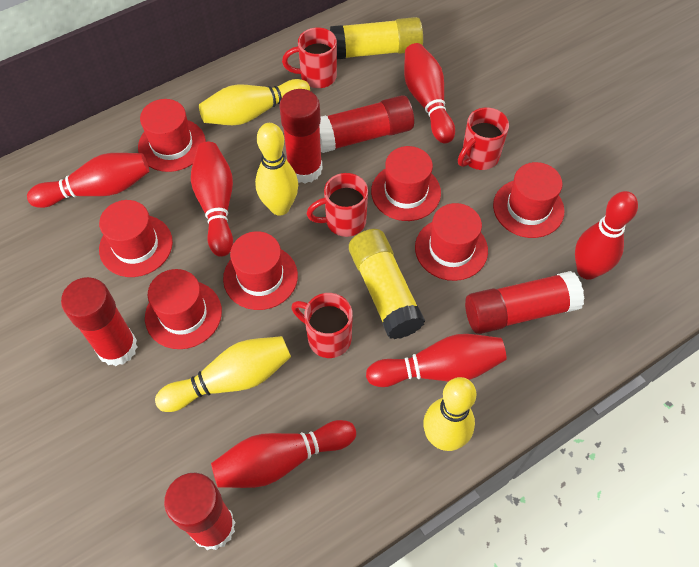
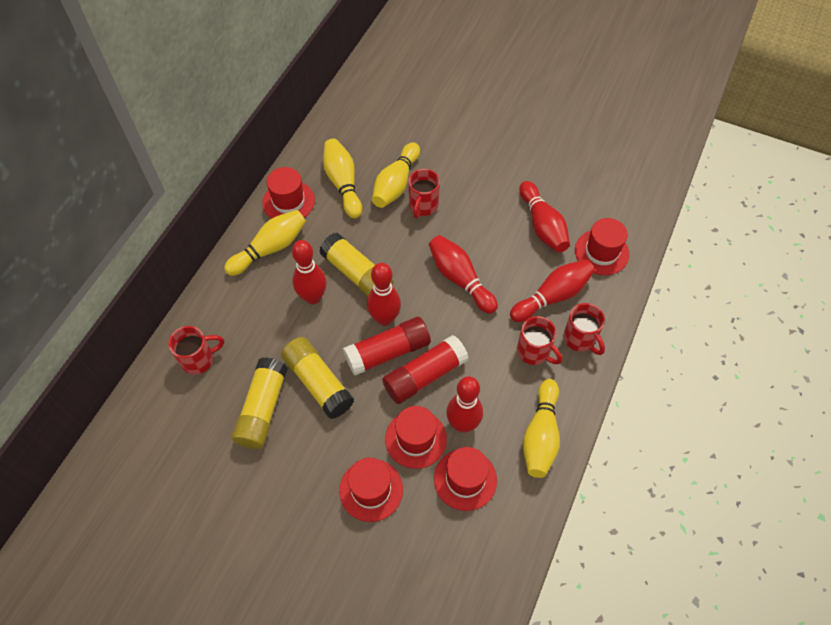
red glue stick: 5 -> 2
red hat: 7 -> 5
yellow glue stick: 2 -> 3

